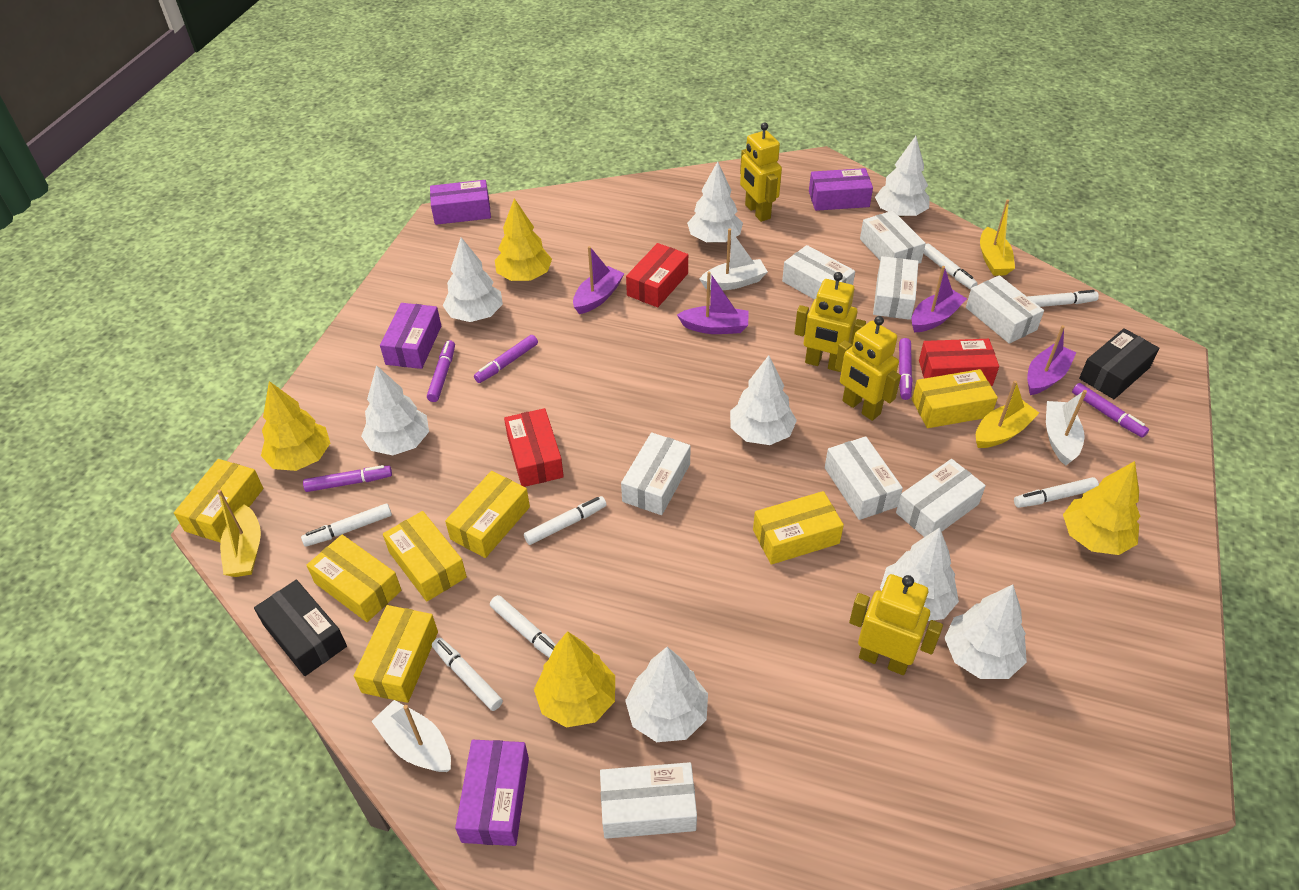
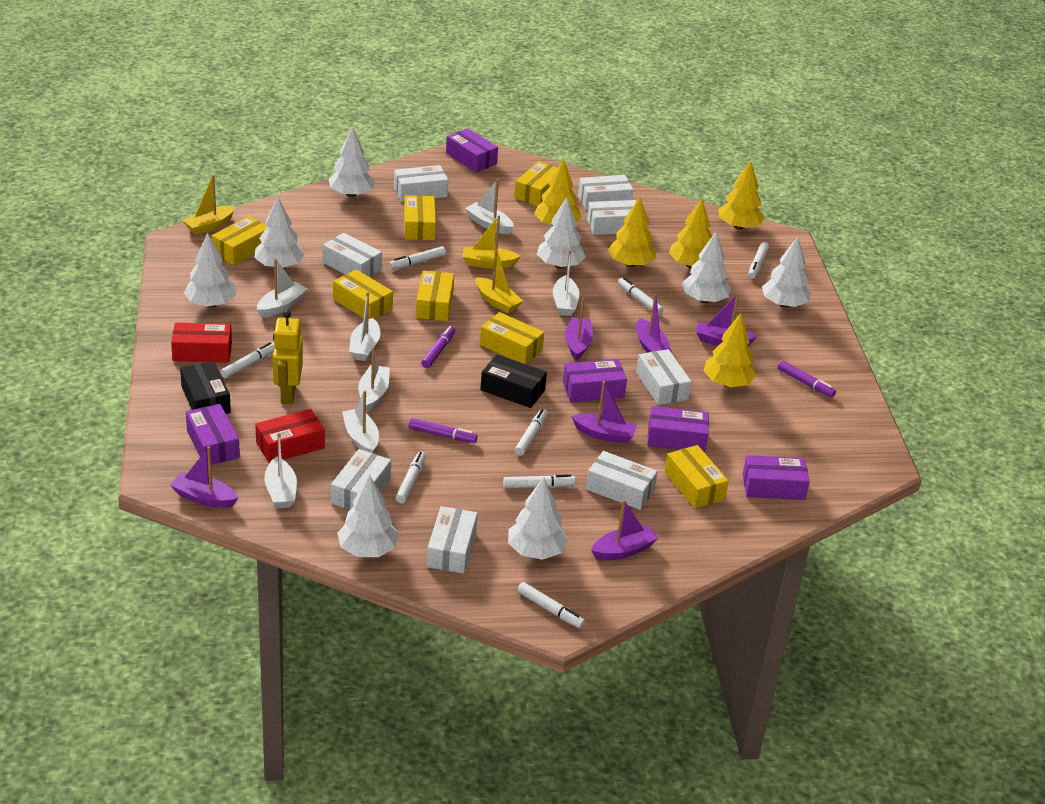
purple boat: 4 -> 6
purple box: 4 -> 5
purple marker: 5 -> 3
red box: 3 -> 2
white boat: 3 -> 7
white marker: 7 -> 8
yellow robot: 4 -> 1
yellow tree: 4 -> 5

